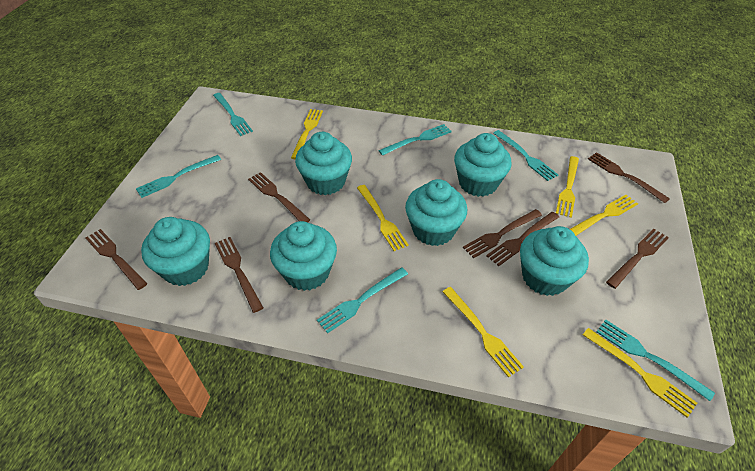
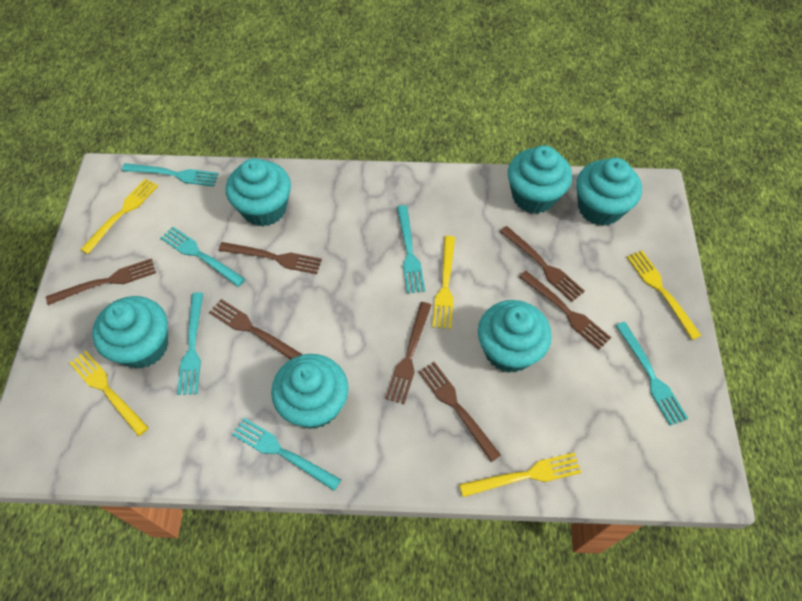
yellow fork: 6 -> 5

